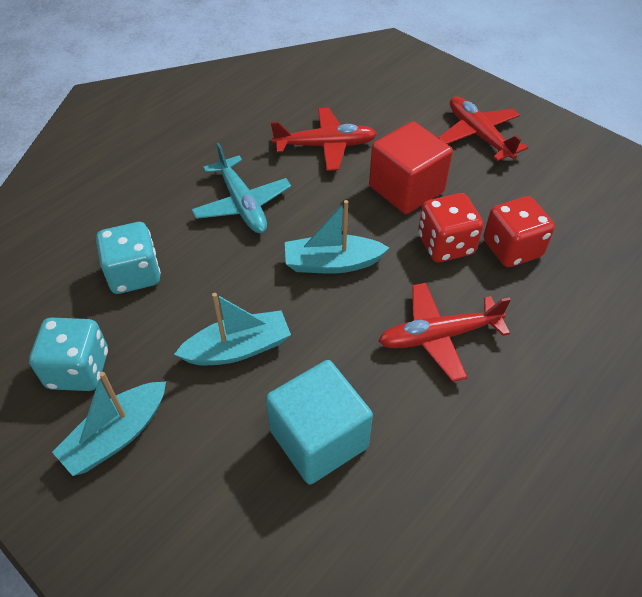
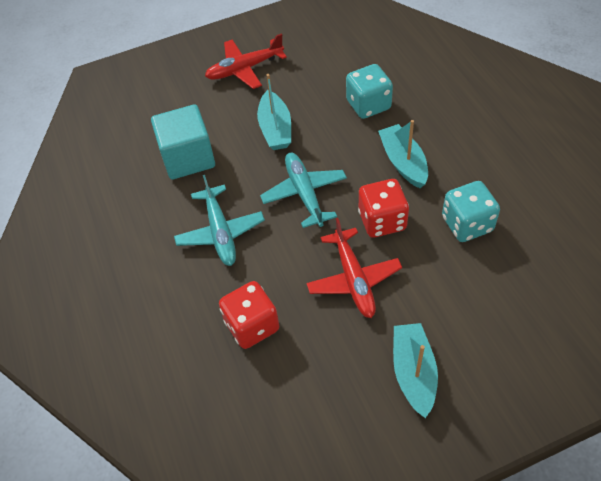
red cube: 1 -> 0
red plane: 3 -> 2
turquoise plane: 1 -> 2

